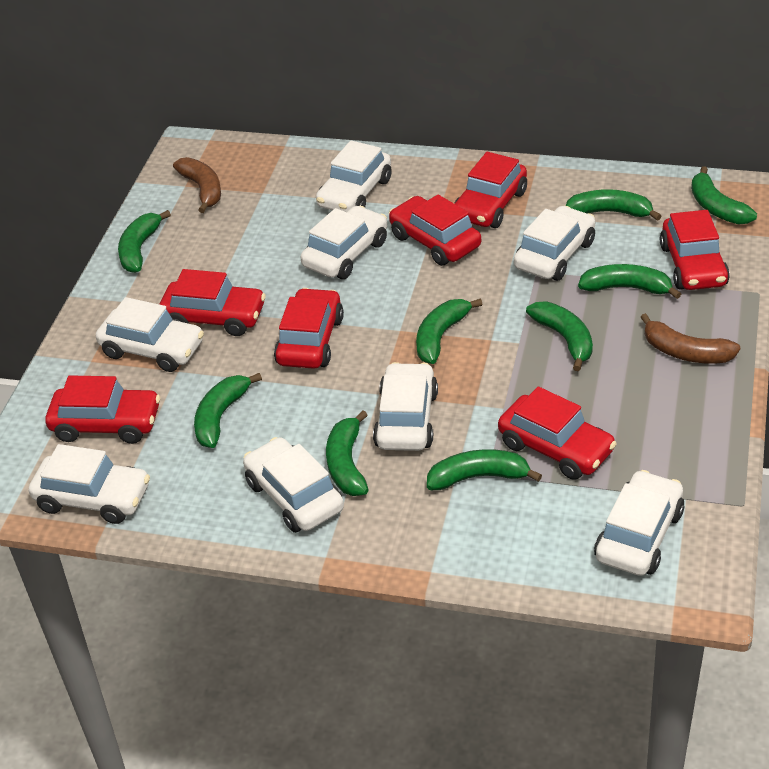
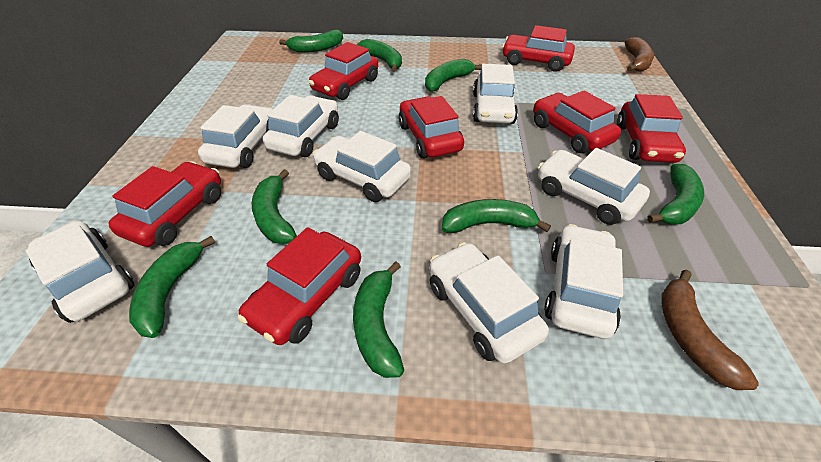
green banana: 9 -> 8

